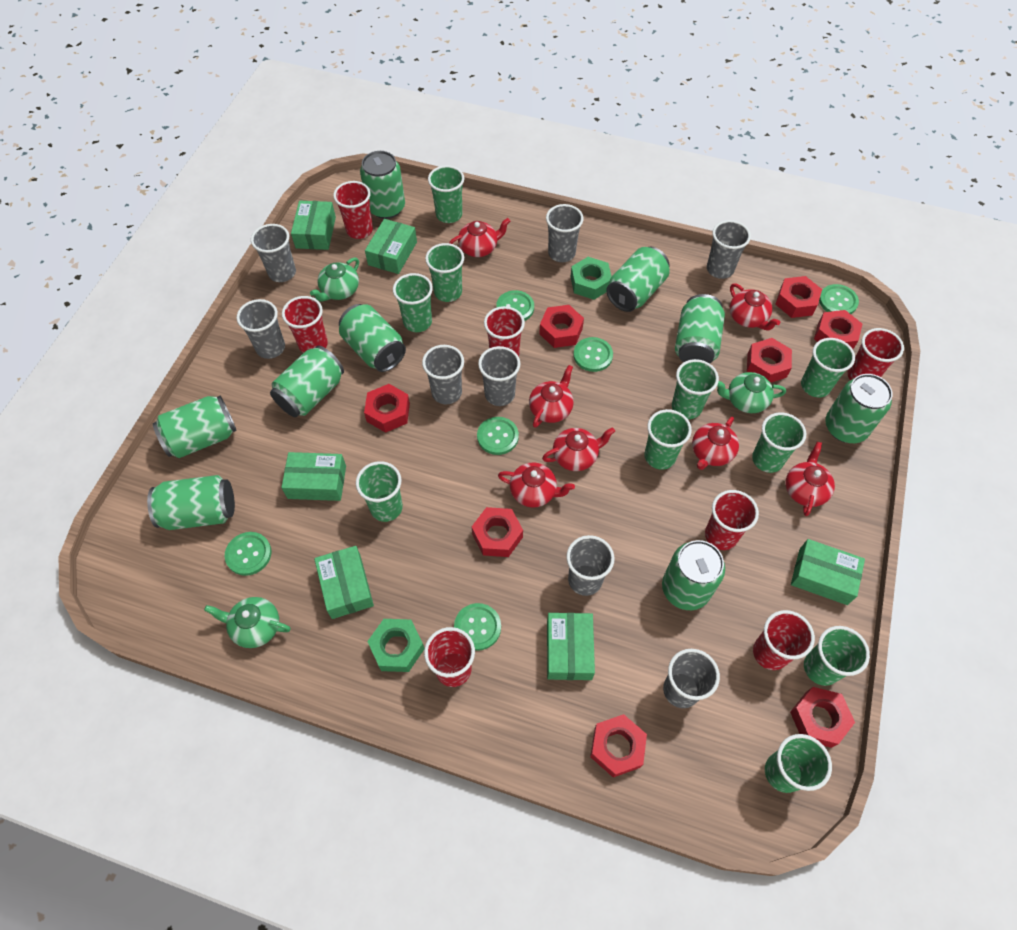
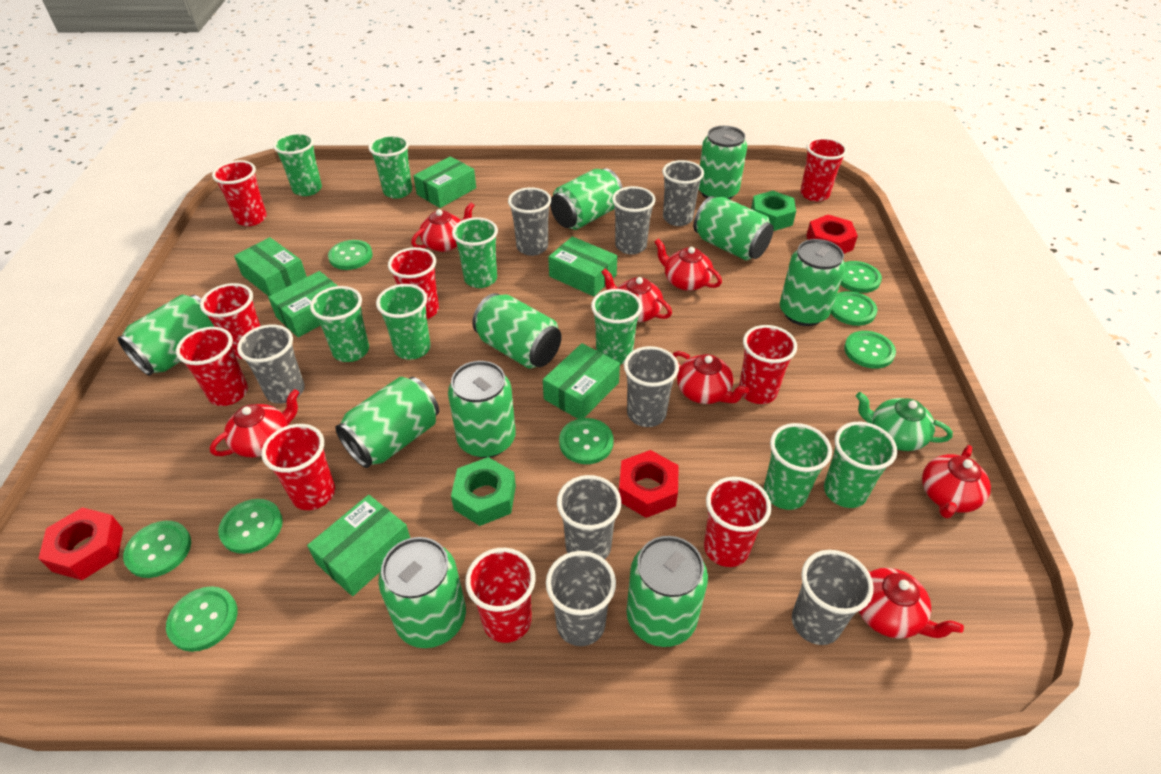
green button: 6 -> 8
green can: 9 -> 10
green cup: 10 -> 8
green teapot: 3 -> 1
red cup: 7 -> 9
red nut: 8 -> 3

